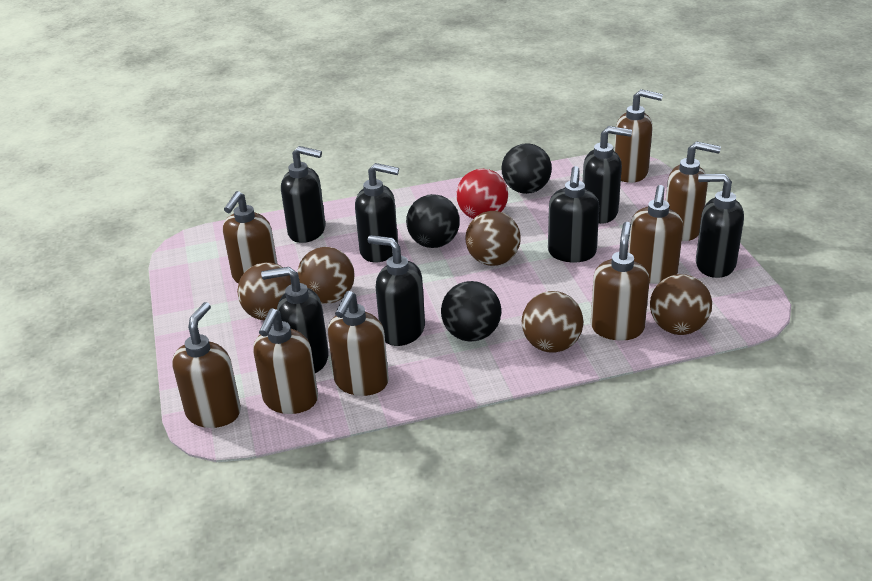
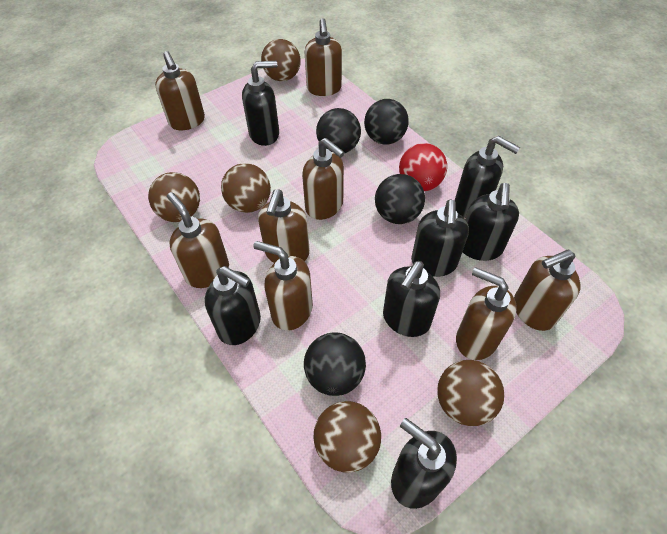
black ball: 3 -> 4

